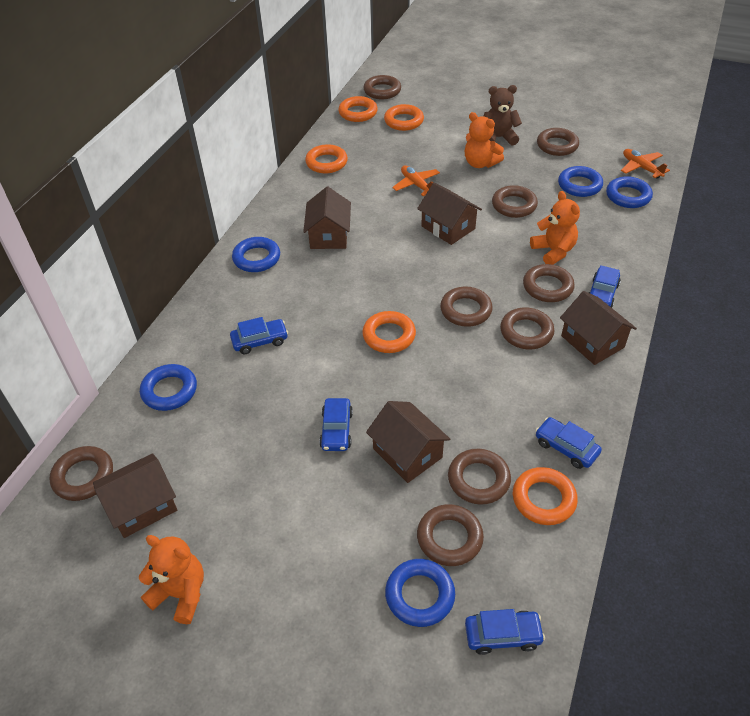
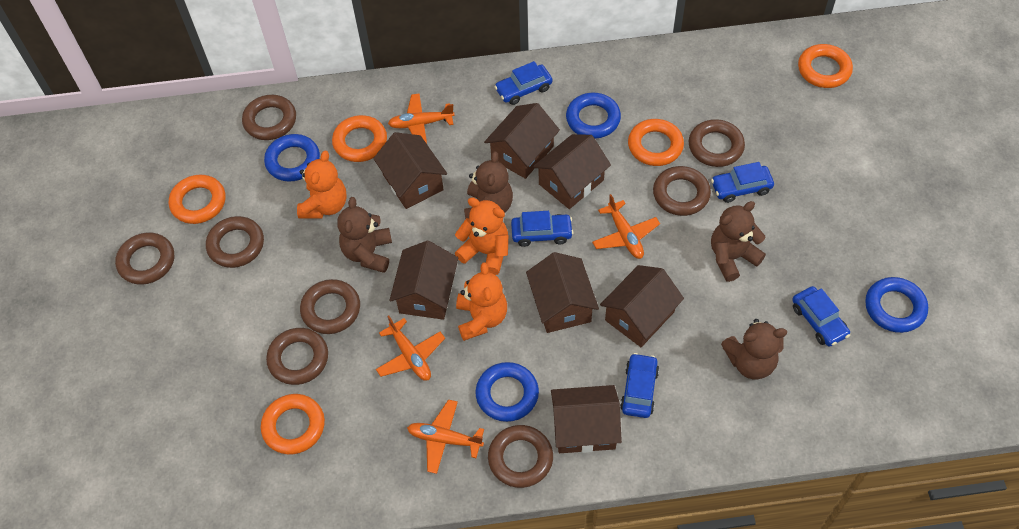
blue ring: 5 -> 4
brown house: 5 -> 7
brown ring: 9 -> 8
brown teddy bear: 1 -> 4
orange plane: 2 -> 4

